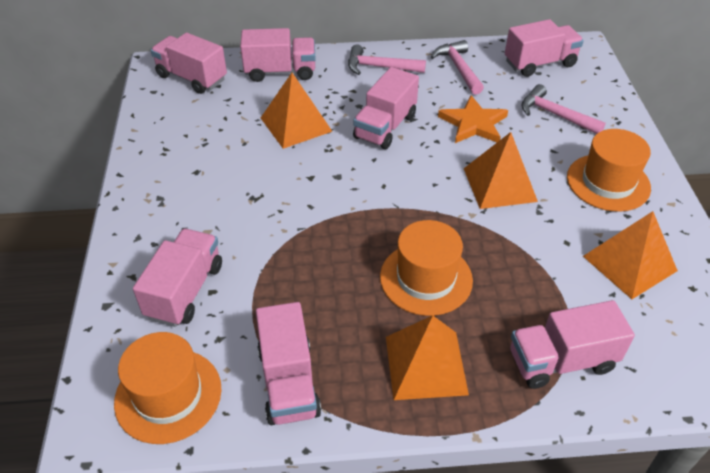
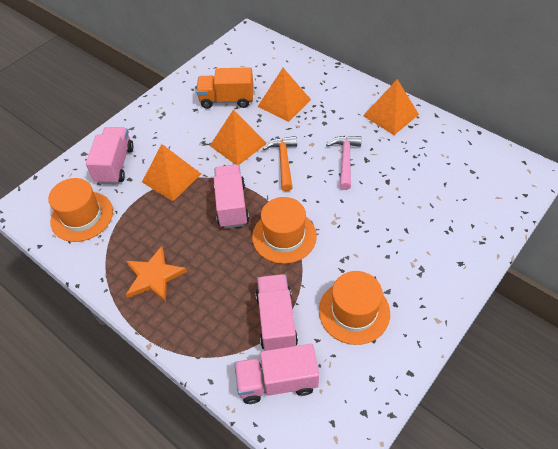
orange hammer: 0 -> 1
orange truck: 0 -> 1
pink hammer: 3 -> 1
pink truck: 7 -> 4

